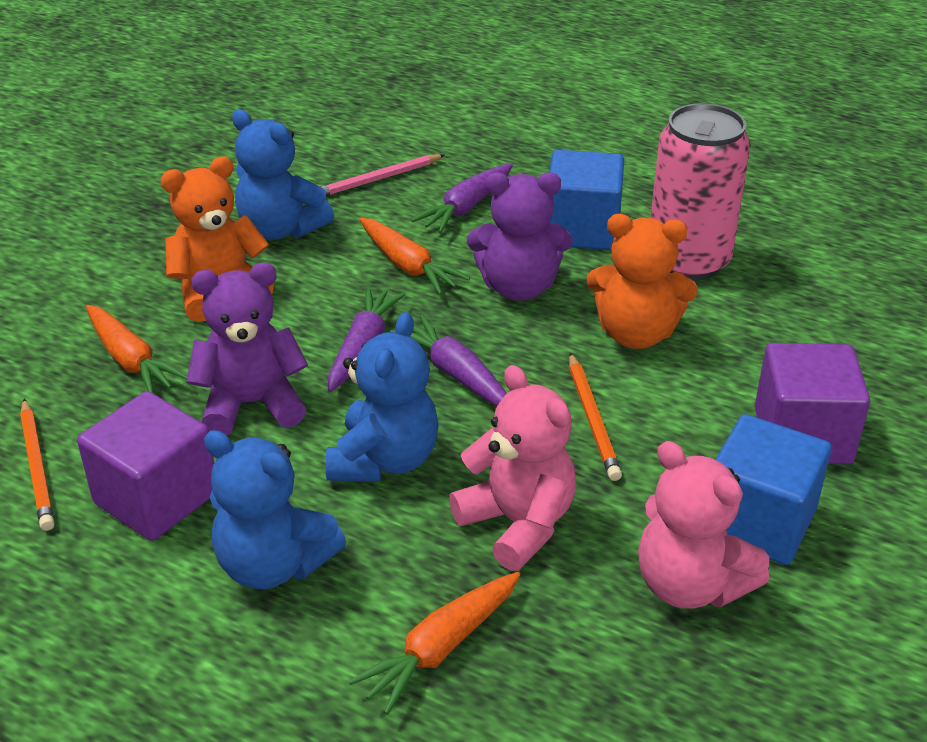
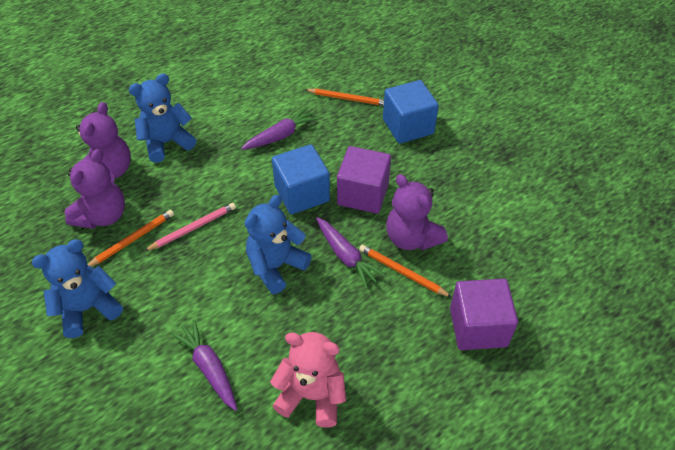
orange carrot: 3 -> 0
orange pencil: 2 -> 3
orange teddy bear: 2 -> 0
pink can: 1 -> 0
pink teddy bear: 2 -> 1
purple teddy bear: 2 -> 3

